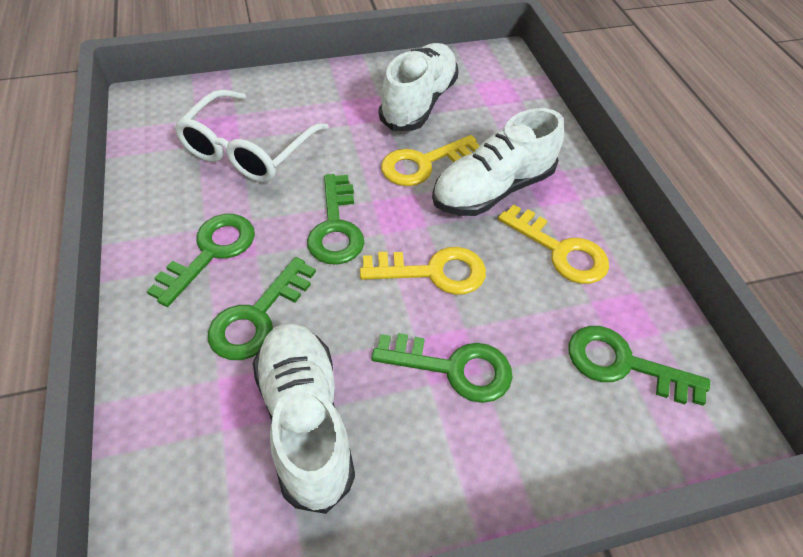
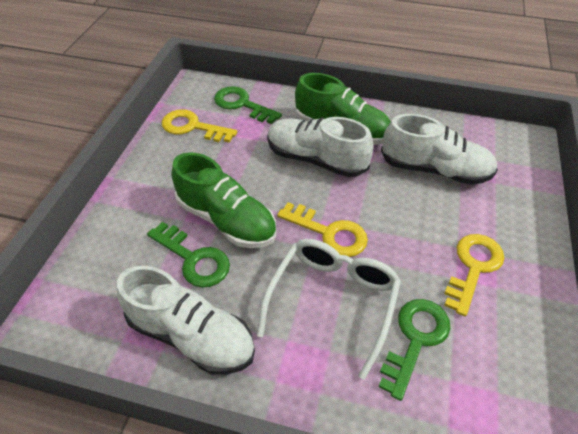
green key: 5 -> 3
green shoe: 0 -> 2

